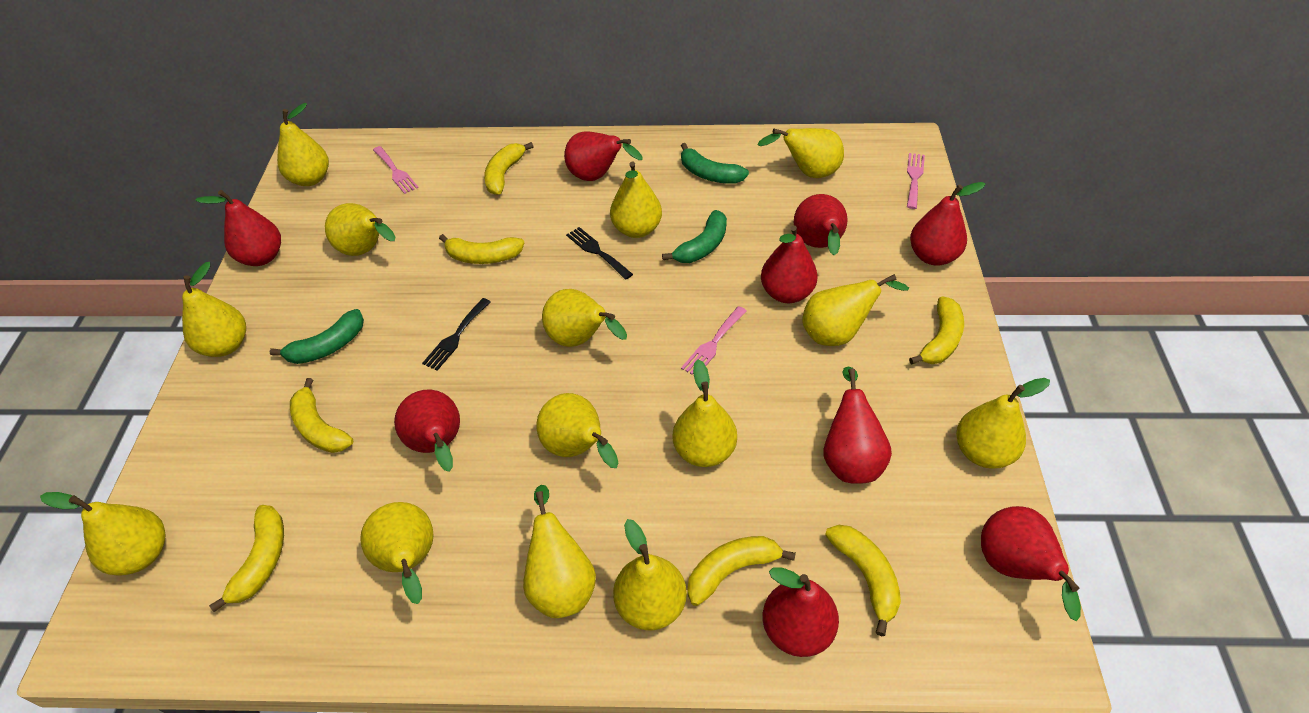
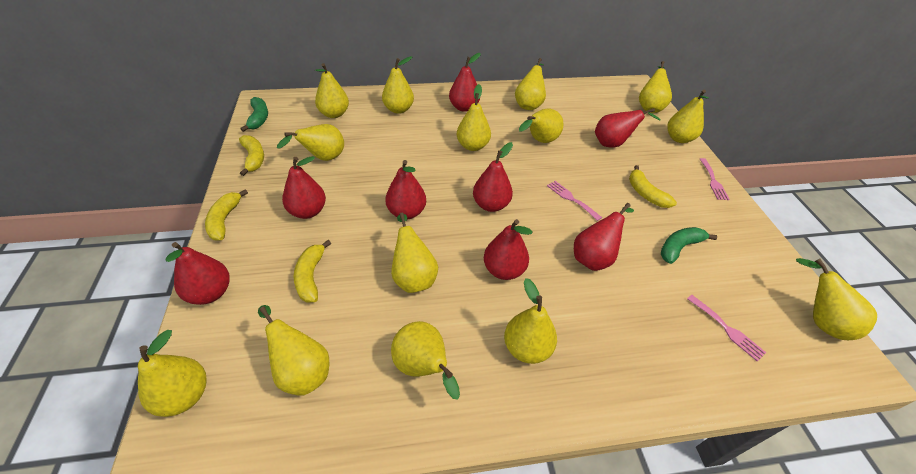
black fork: 2 -> 0
green banana: 3 -> 2
red pear: 9 -> 8
yellow banana: 7 -> 4

